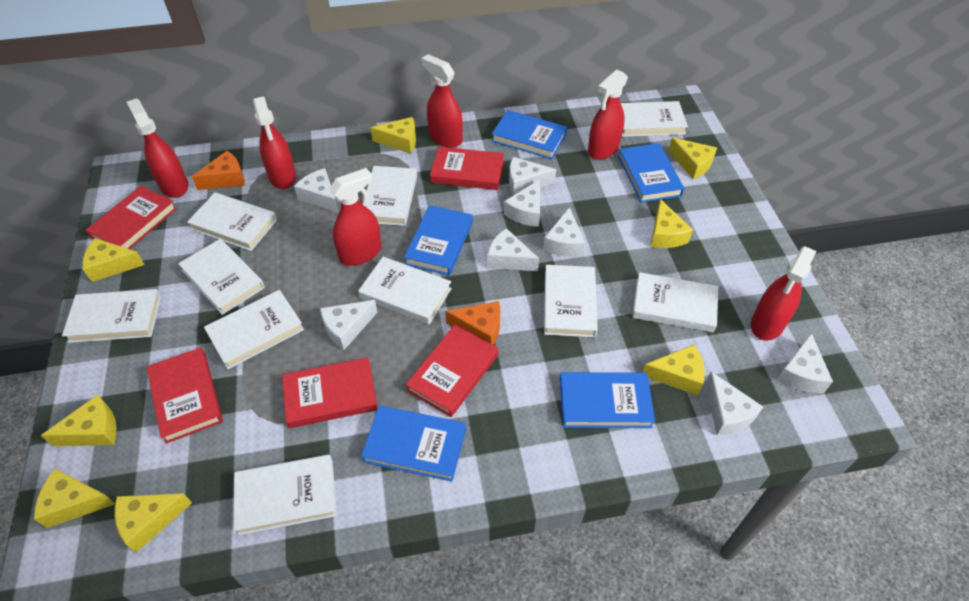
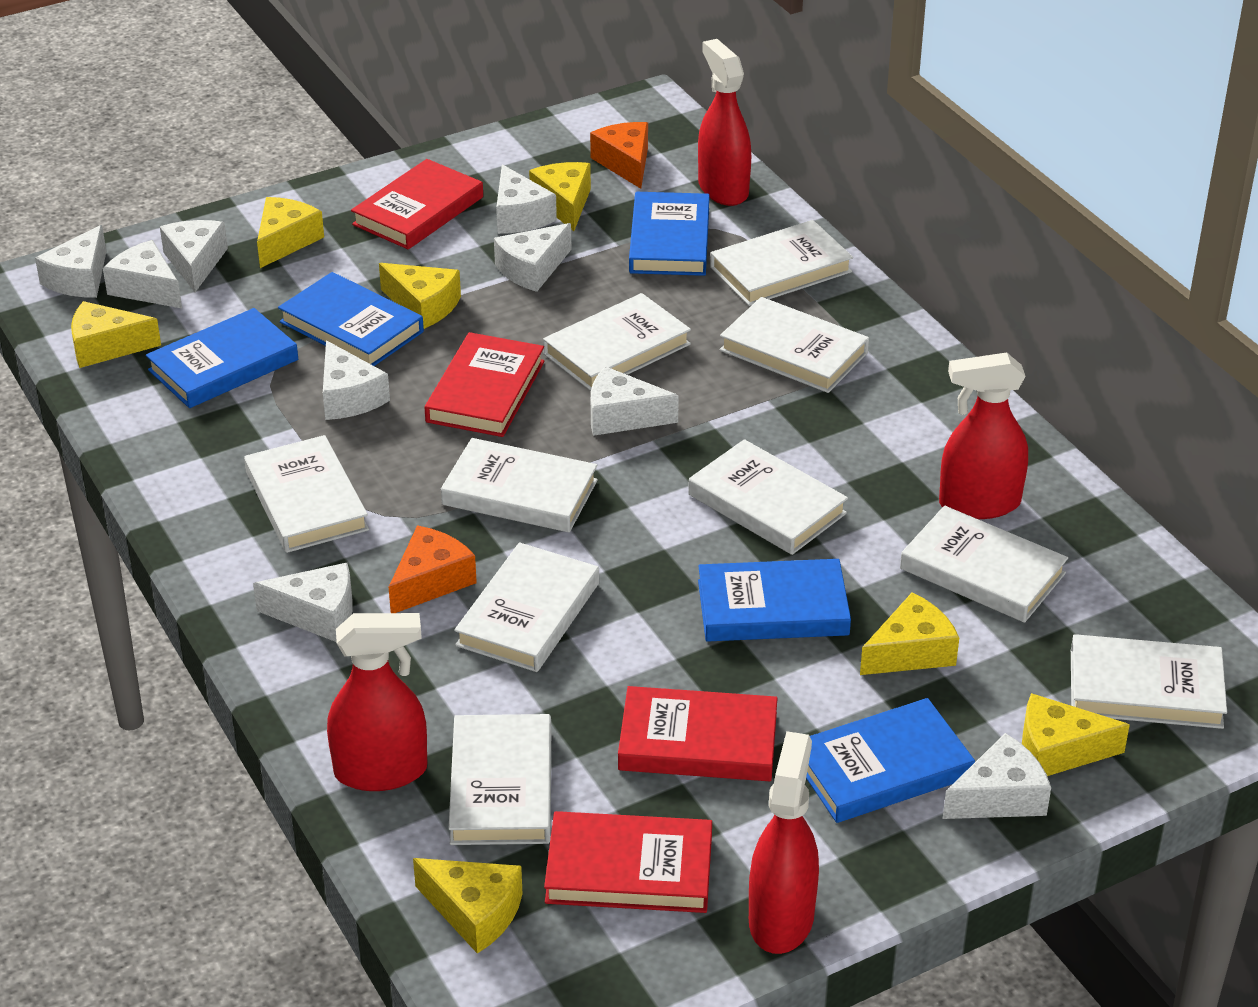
red book: 5 -> 4
red spray bottle: 6 -> 4
white cheese: 8 -> 9
yellow cheese: 8 -> 7

